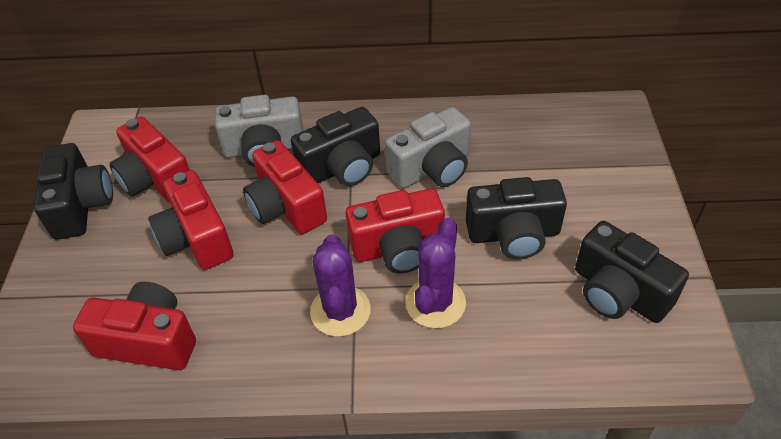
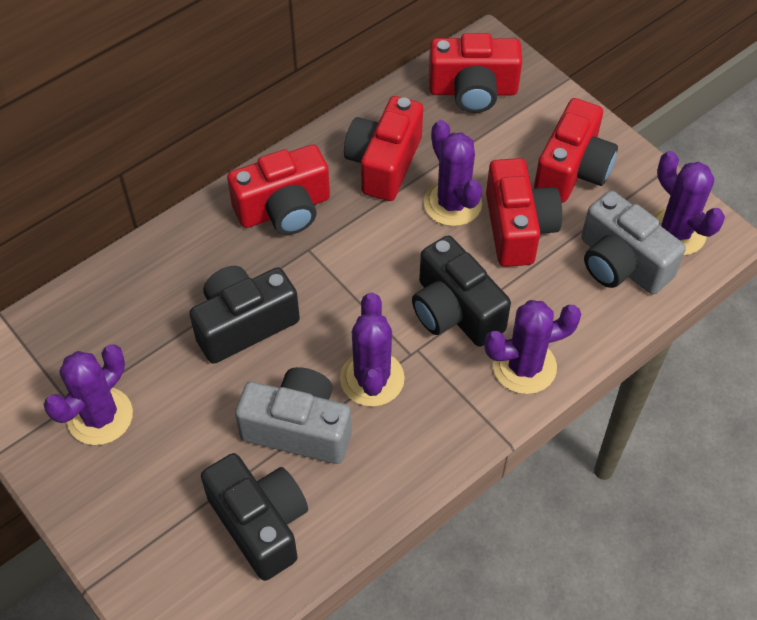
black camera: 4 -> 3
purple cactus: 2 -> 5

